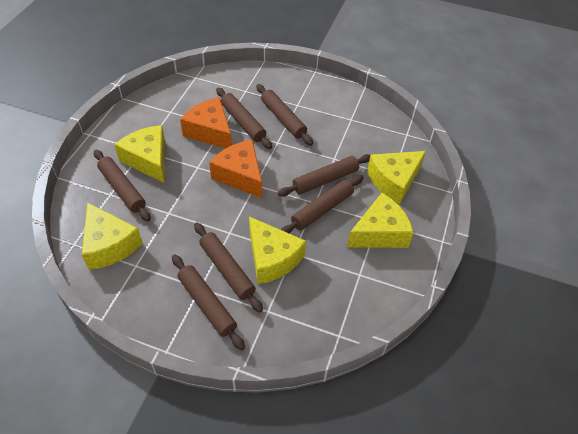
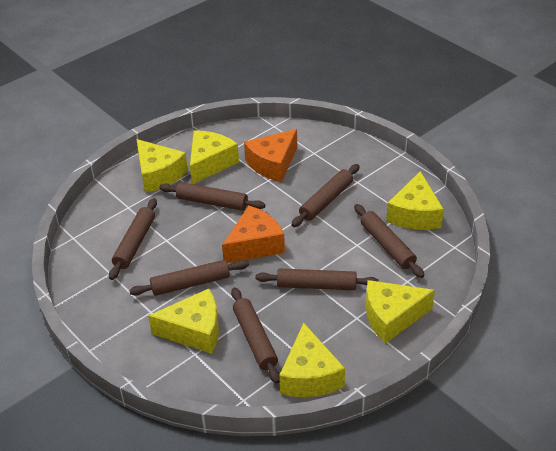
yellow cheese: 5 -> 6

